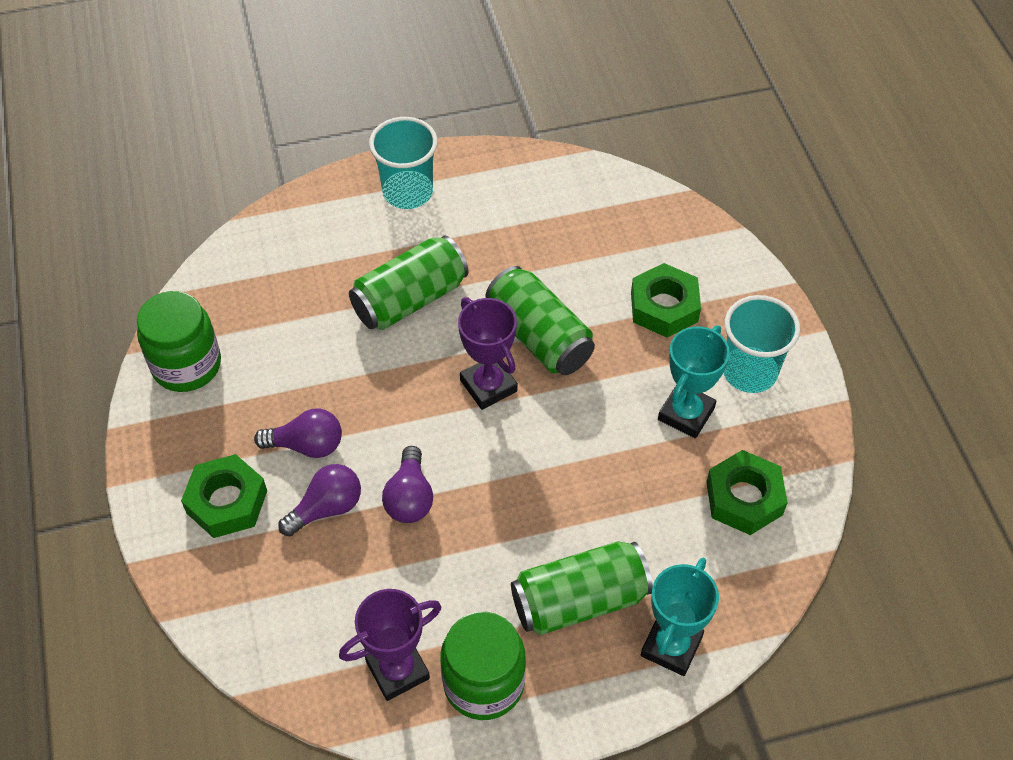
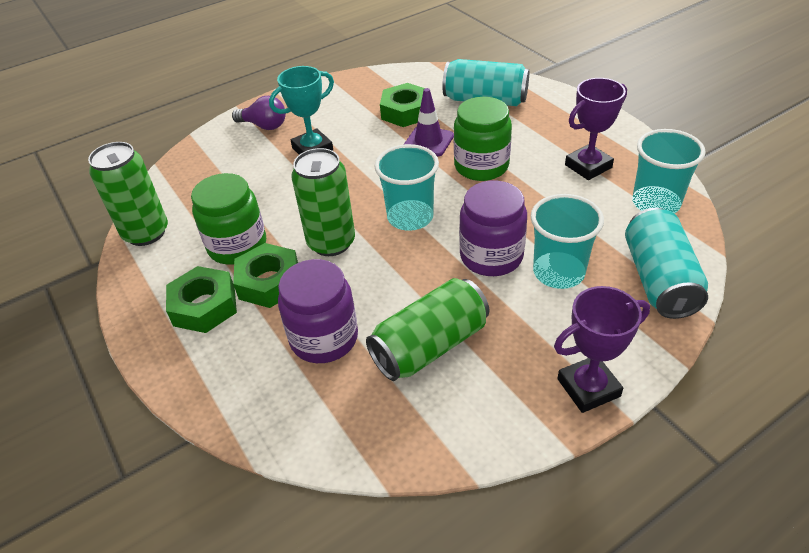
purple jar: 0 -> 2
purple light bulb: 3 -> 1
purple traffic cone: 0 -> 1
turquoise can: 0 -> 2
turquoise cup: 2 -> 3
turquoise trophy: 2 -> 1

